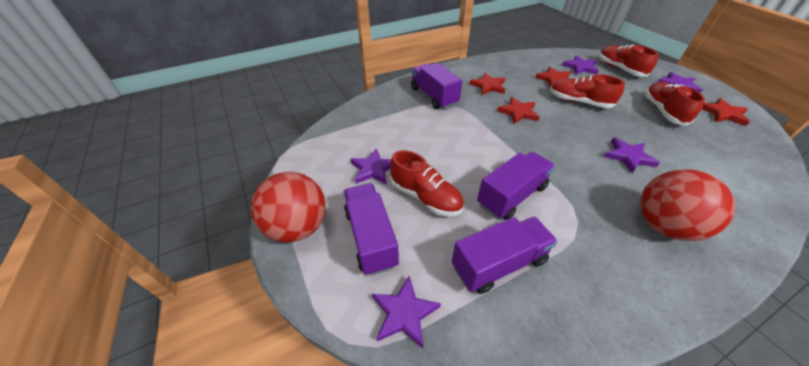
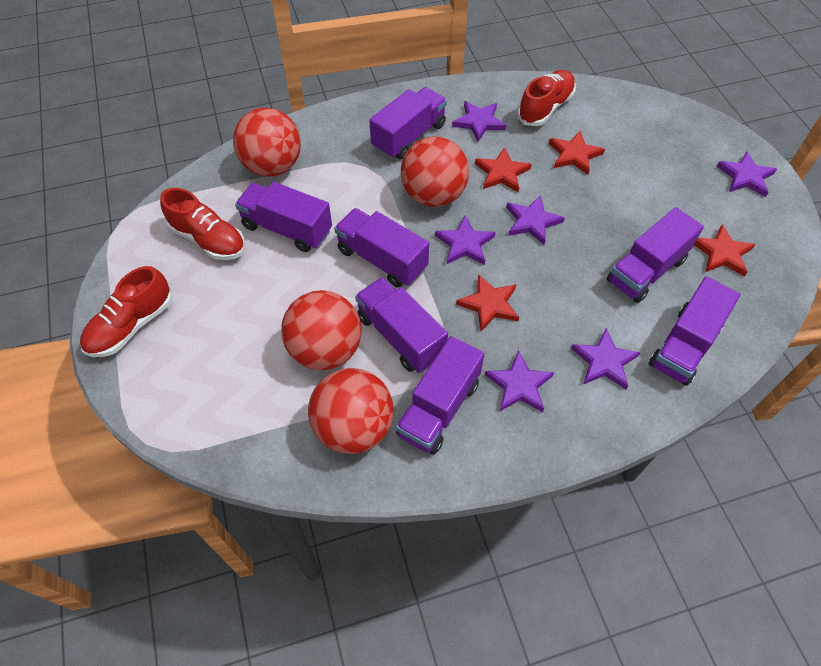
purple star: 5 -> 6
purple truck: 4 -> 7
red ball: 2 -> 4
red shoe: 4 -> 3

